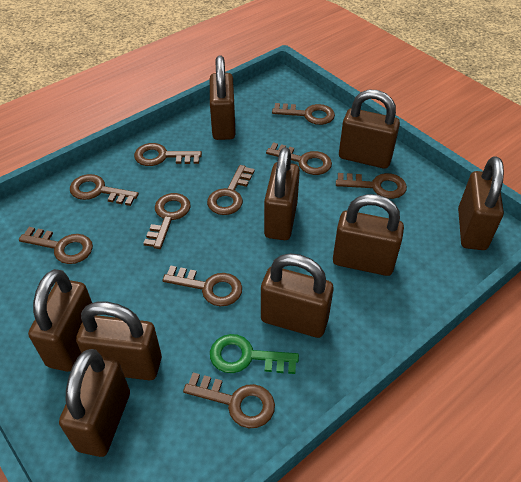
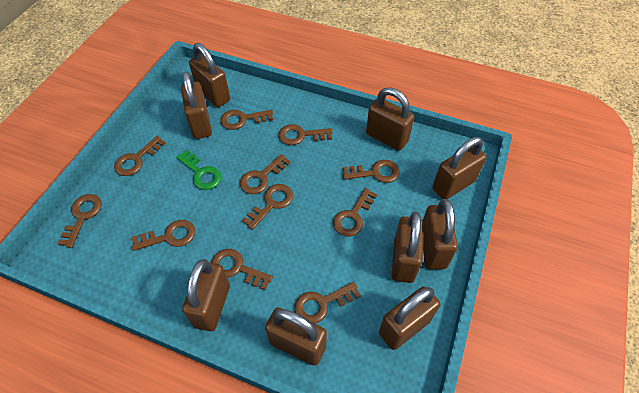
brown key: 10 -> 11

